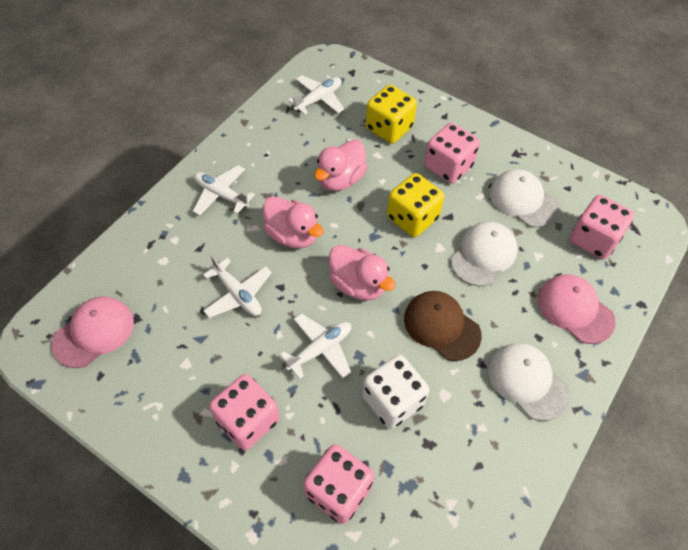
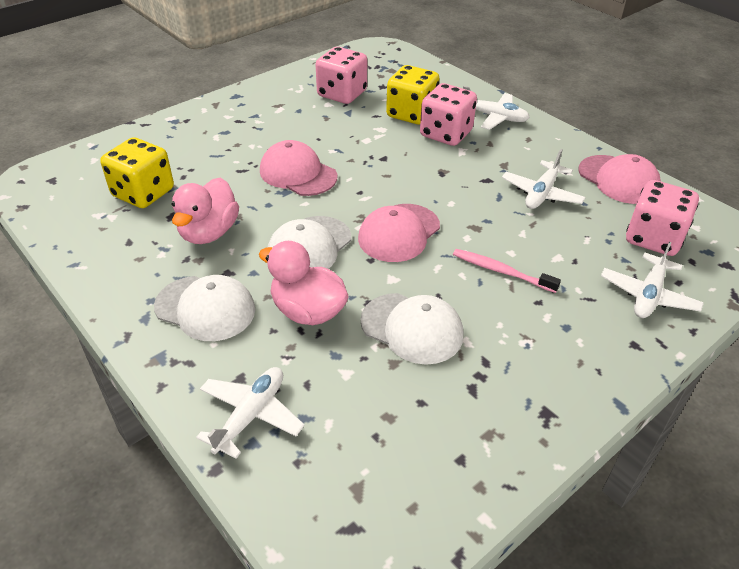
brown cap: 1 -> 0
pink cap: 2 -> 3
pink dice: 4 -> 3
pink duck: 3 -> 2
pink toothbrush: 0 -> 1
white dice: 1 -> 0

